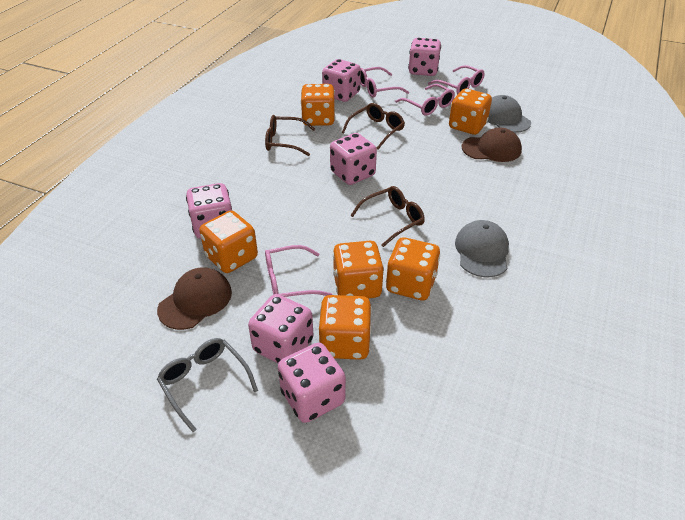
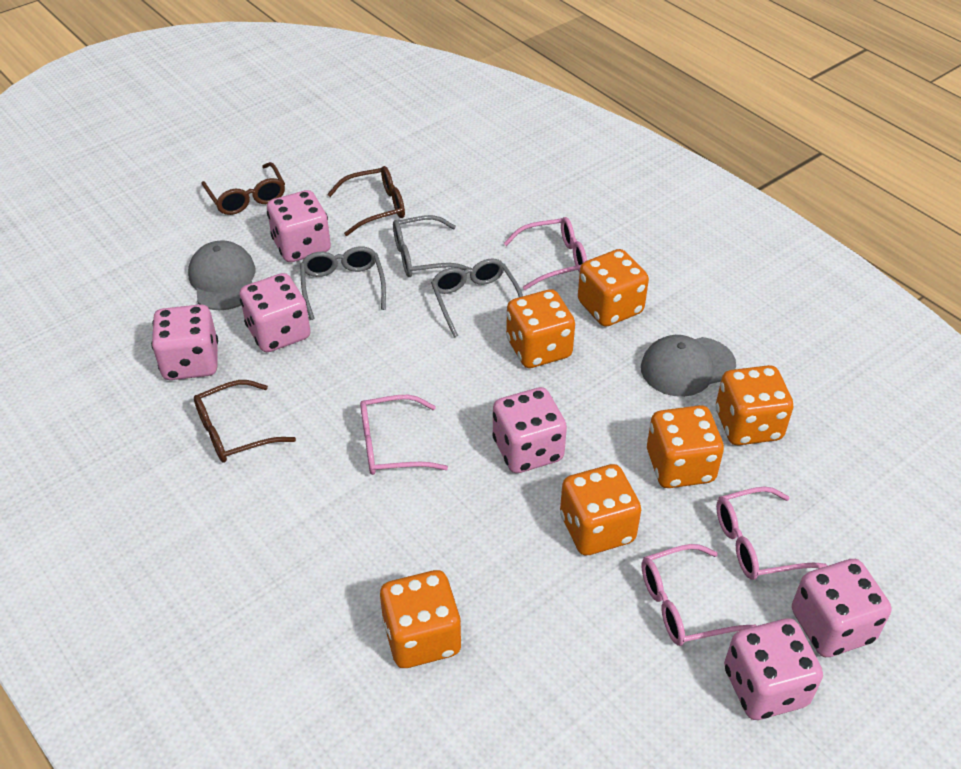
brown cap: 2 -> 0
grey glasses: 1 -> 3

